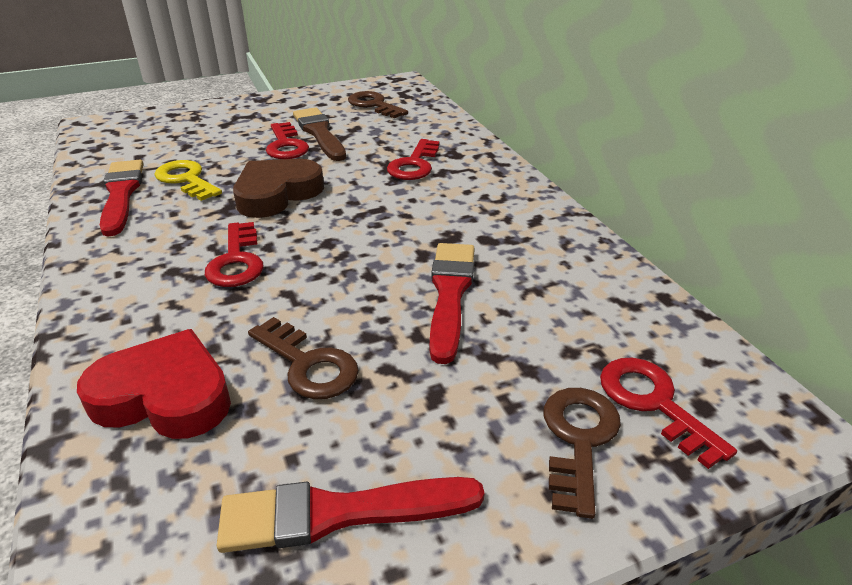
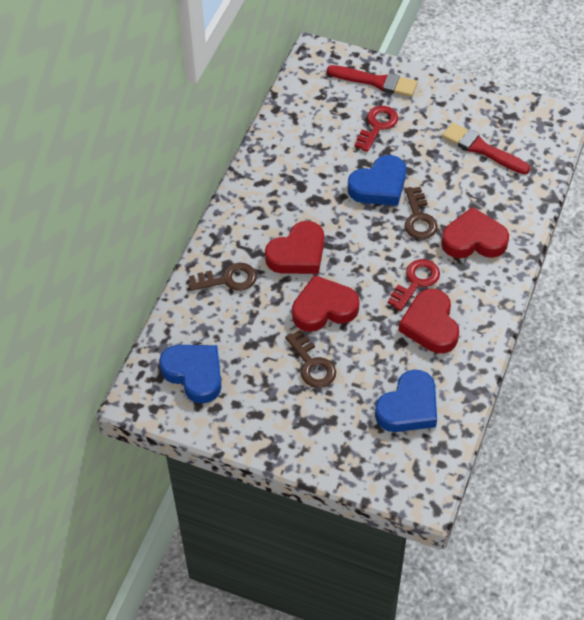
blue heart: 0 -> 3
brown brush: 1 -> 0
brown heart: 1 -> 0
red brush: 3 -> 2
red heart: 1 -> 4
red key: 4 -> 2
yellow key: 1 -> 0

